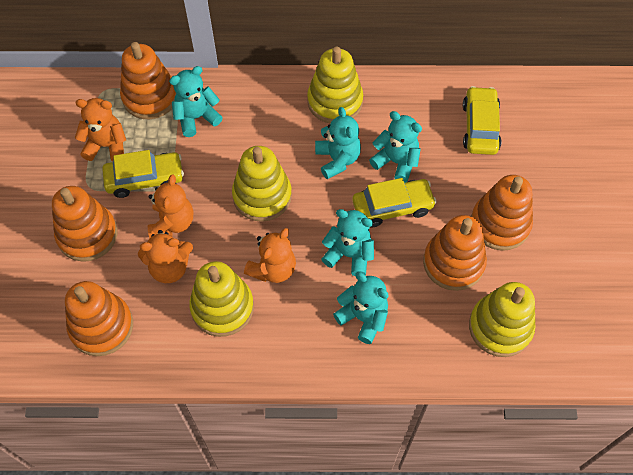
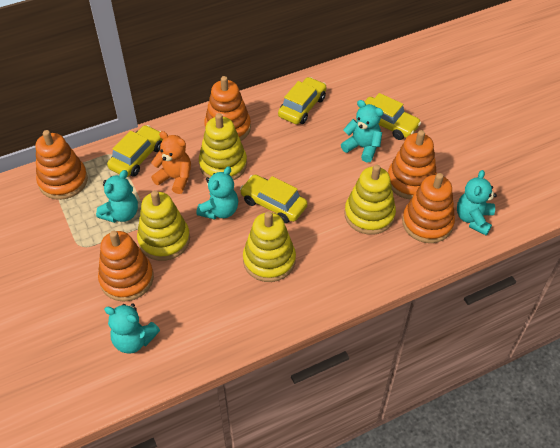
orange teddy bear: 4 -> 1
yellow car: 3 -> 4

